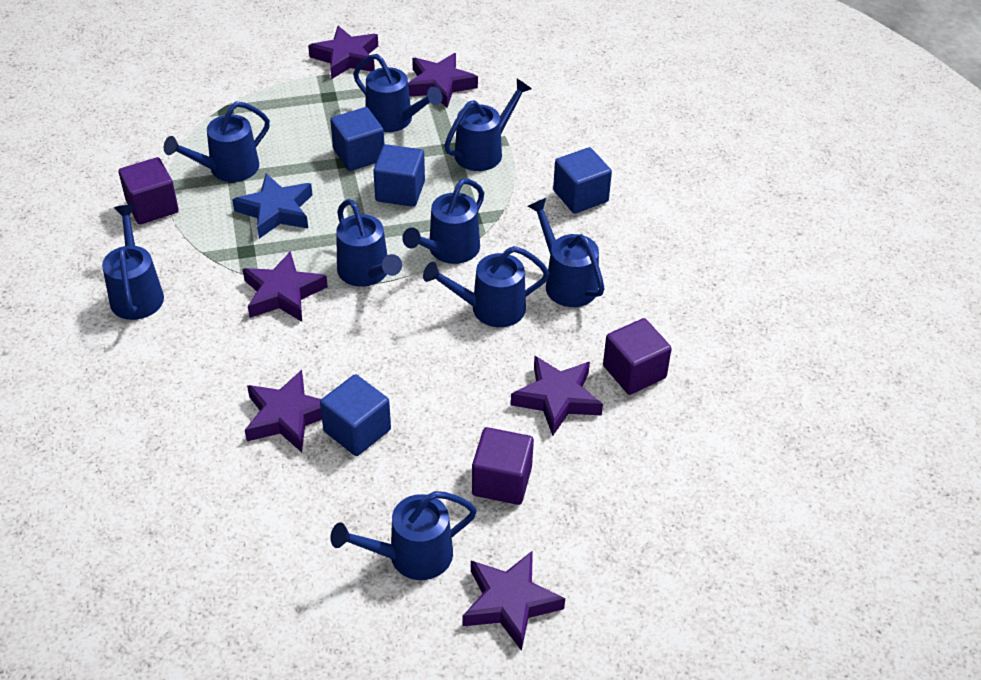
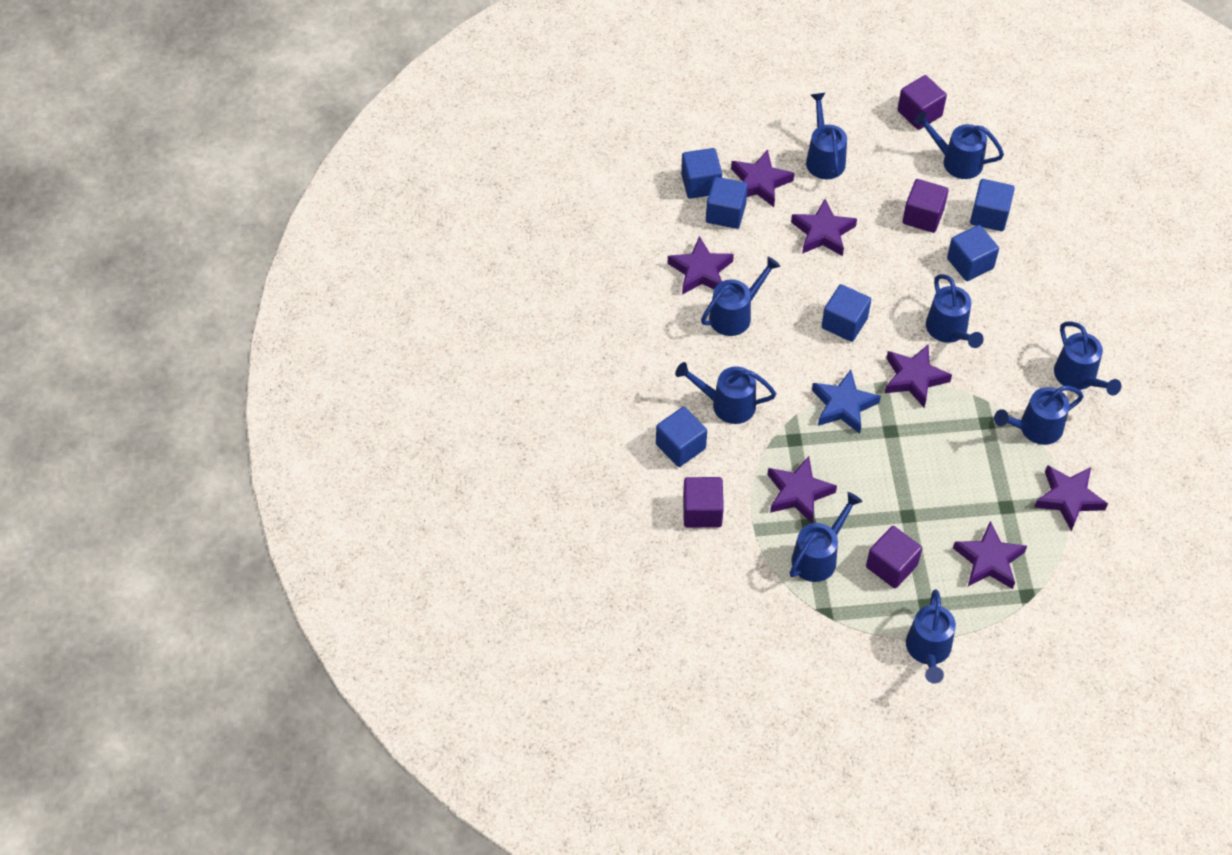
blue cube: 4 -> 6
purple cube: 3 -> 4
purple star: 6 -> 7

